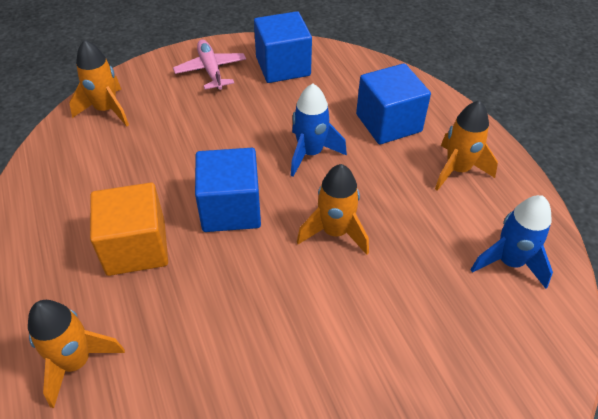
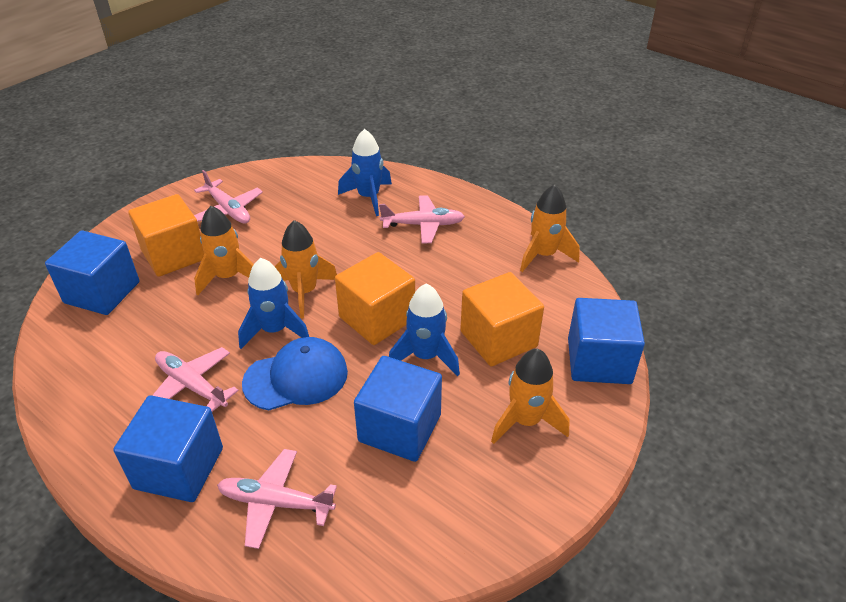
blue cap: 0 -> 1
blue cube: 3 -> 4
blue rocket: 2 -> 3
orange cube: 1 -> 3
pink plane: 1 -> 4

